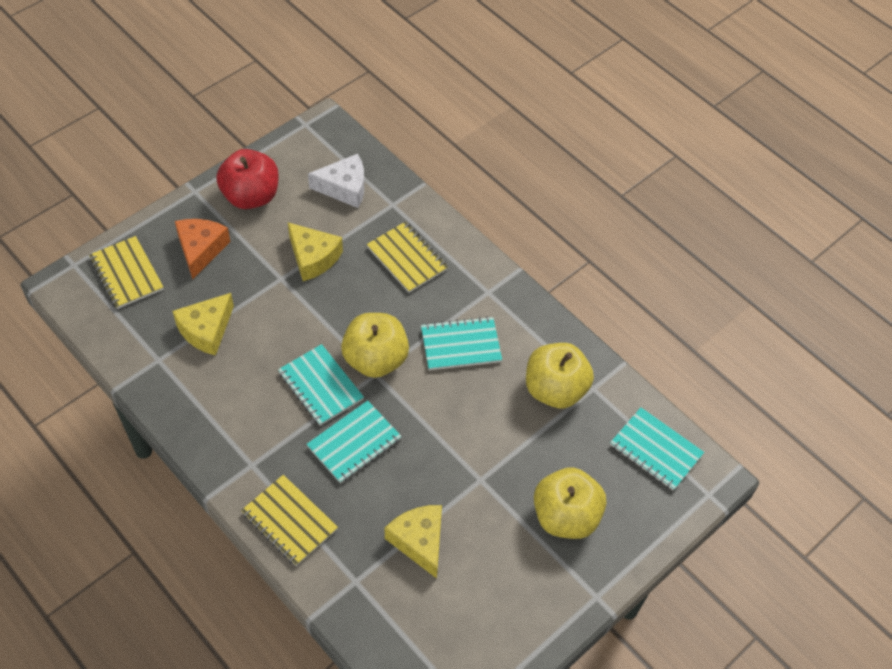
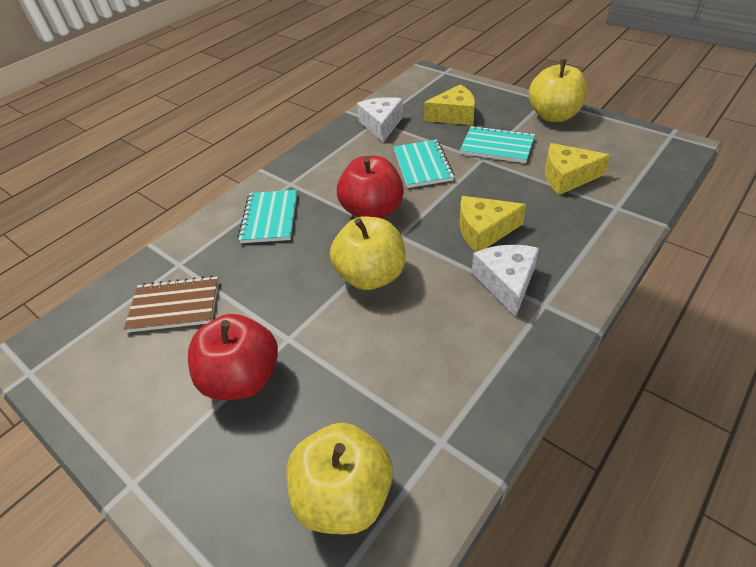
brown notebook: 0 -> 1
orange cheese: 1 -> 0
red apple: 1 -> 2
turquoise notebook: 4 -> 3
white cheese: 1 -> 2
yellow notebook: 3 -> 0

